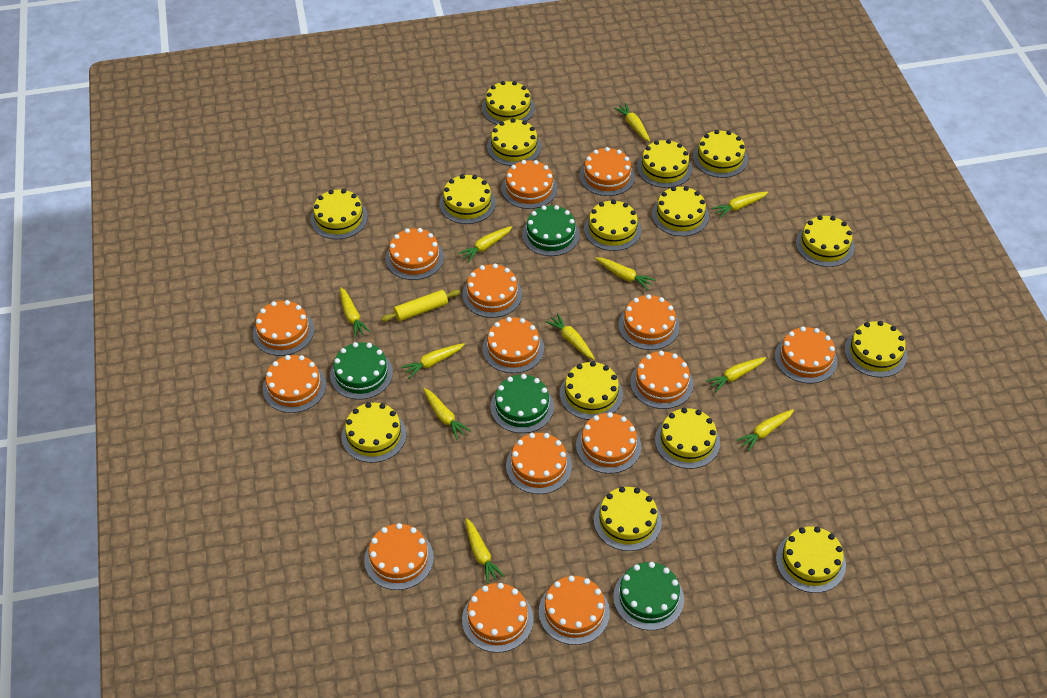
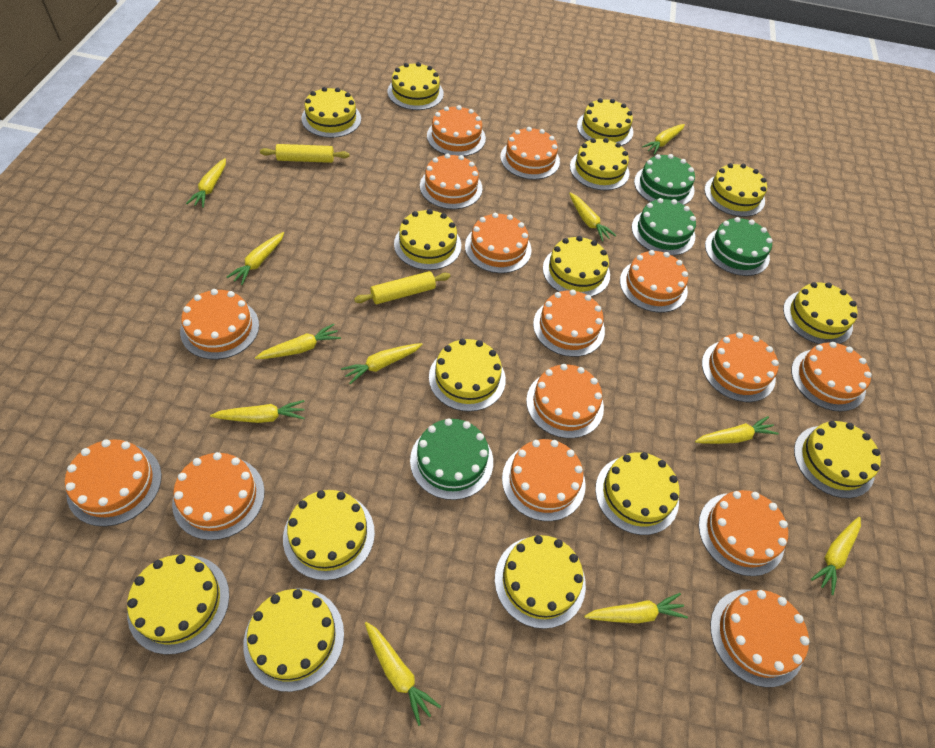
yellow rolling pin: 1 -> 2

